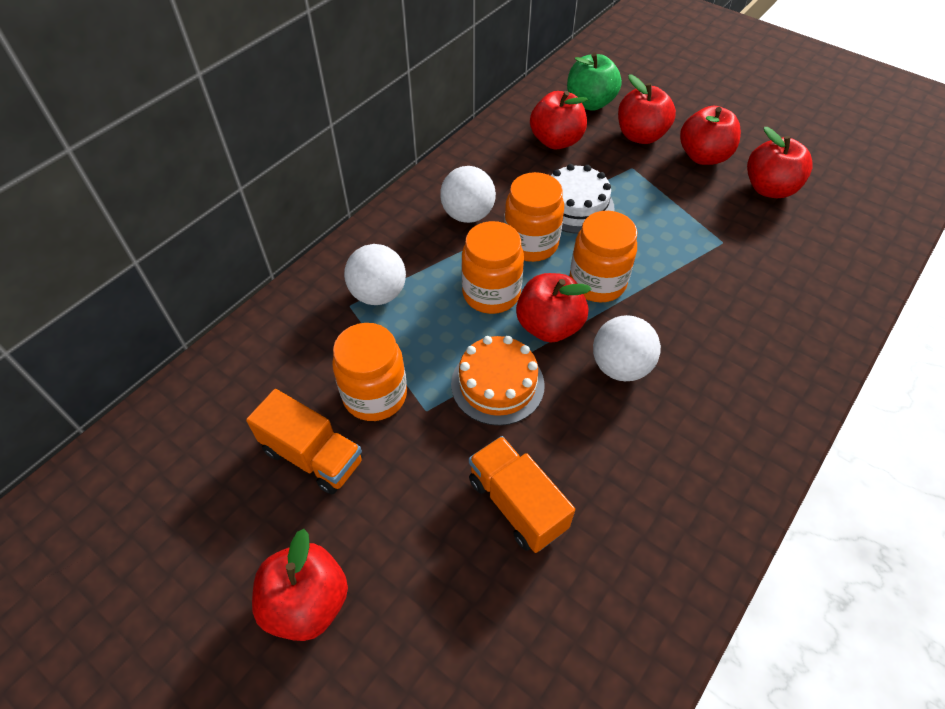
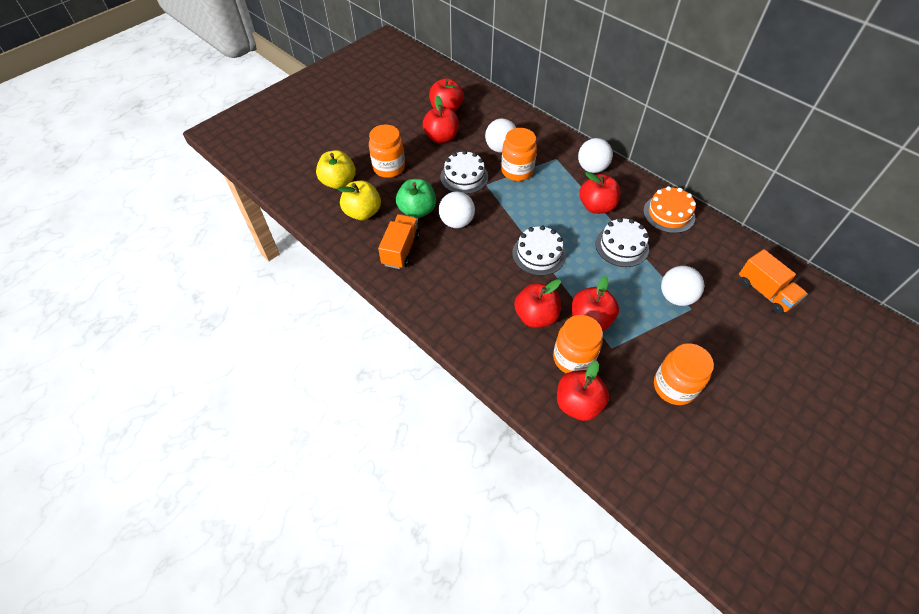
white ball: 3 -> 4
white cake: 1 -> 3
yellow apple: 0 -> 2

